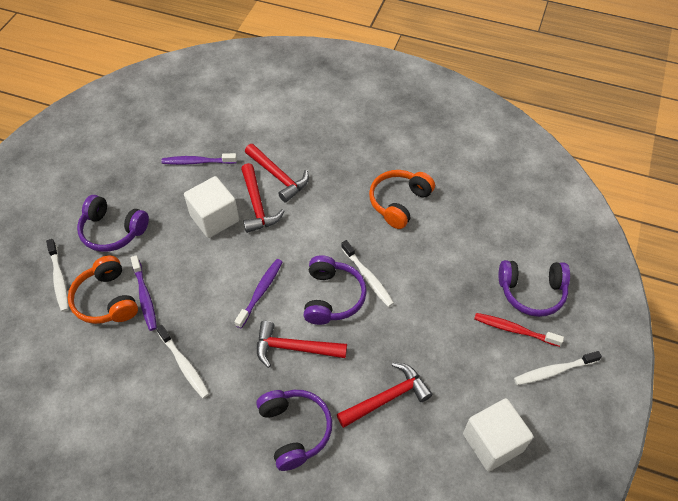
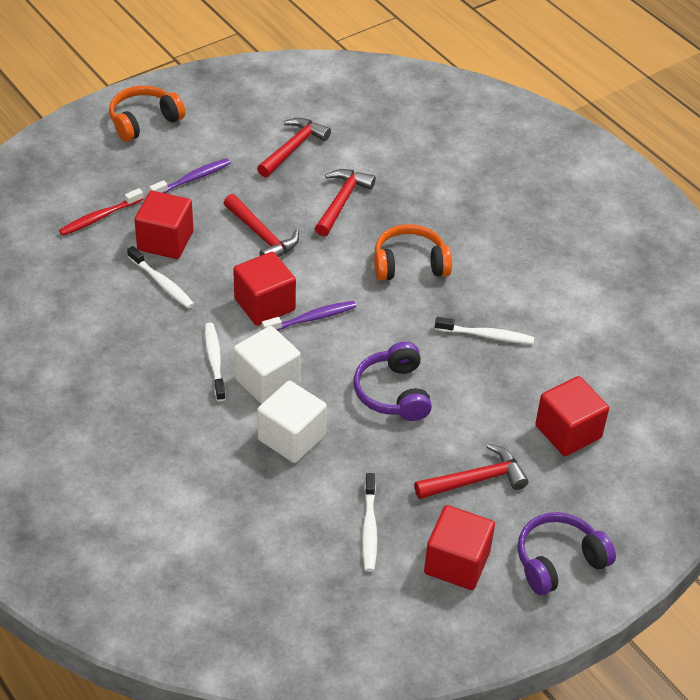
purple headphones: 4 -> 2
purple toothbrush: 3 -> 2
red cube: 0 -> 4

